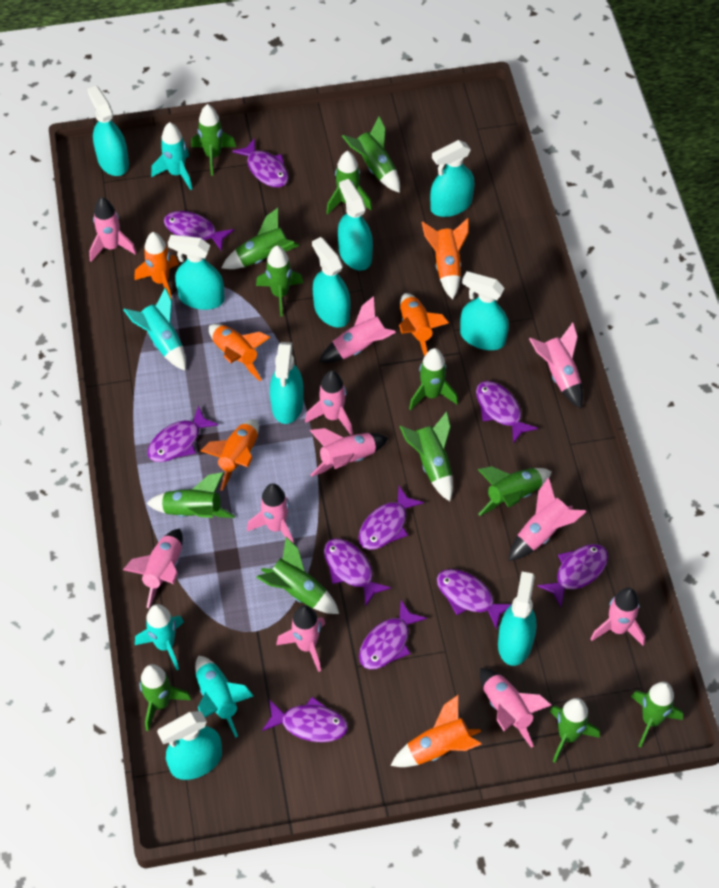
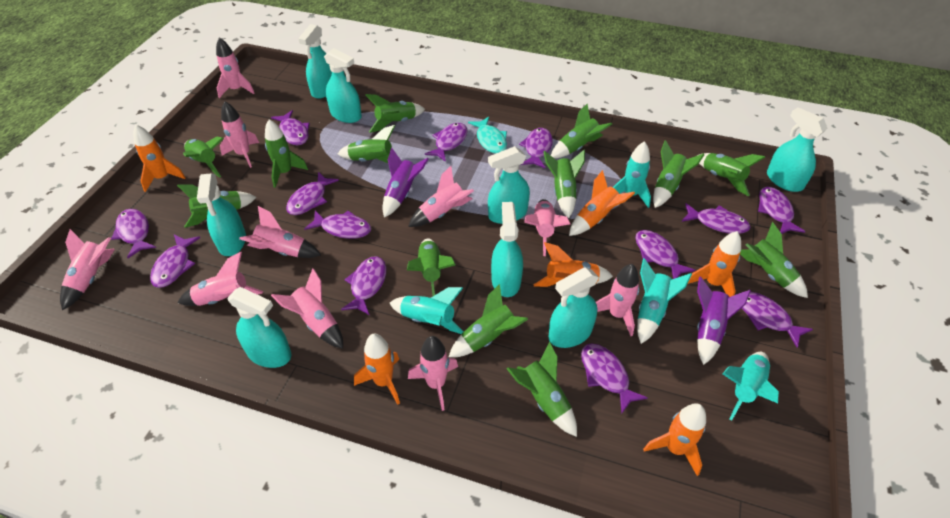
pink rocket: 11 -> 10
purple fish: 10 -> 13
purple rocket: 0 -> 2
turquoise fish: 0 -> 1
turquoise spray bottle: 9 -> 8

